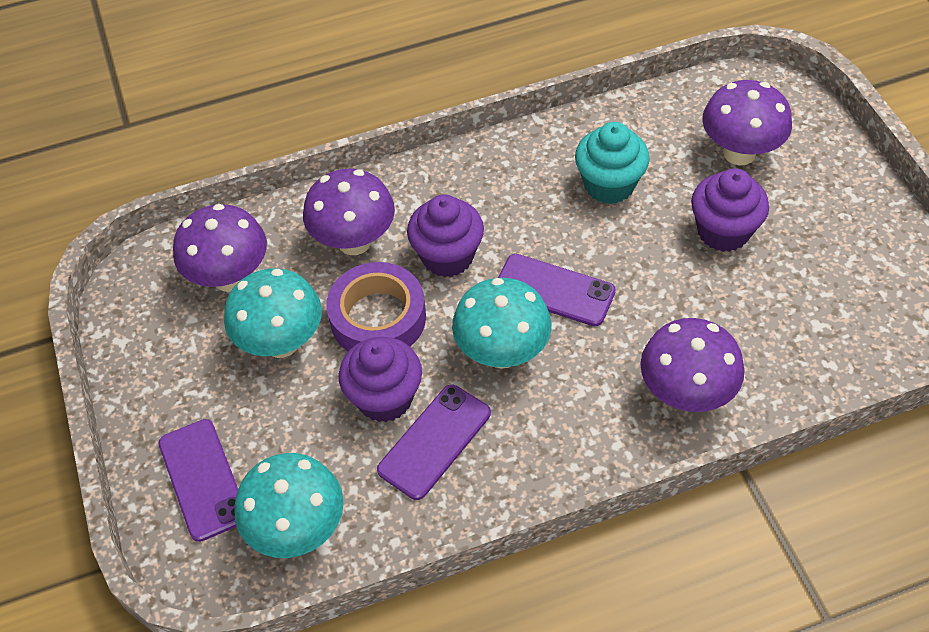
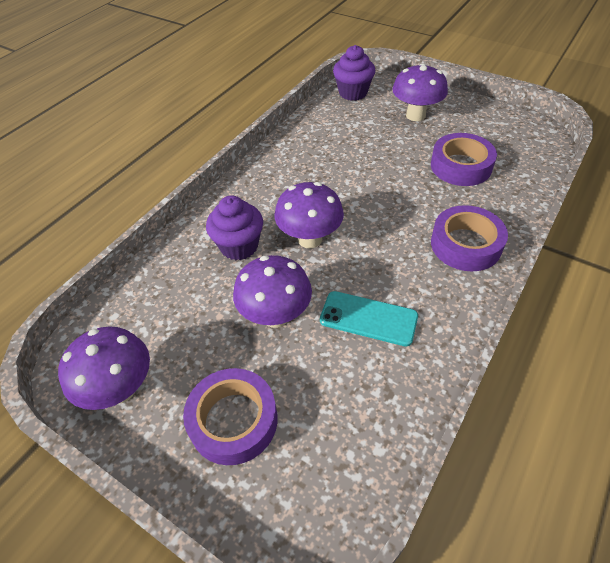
purple cupcake: 3 -> 2
purple phone: 3 -> 0
purple tape: 1 -> 3
turquoise cupcake: 1 -> 0
turquoise mushroom: 3 -> 0
turquoise phone: 0 -> 1

